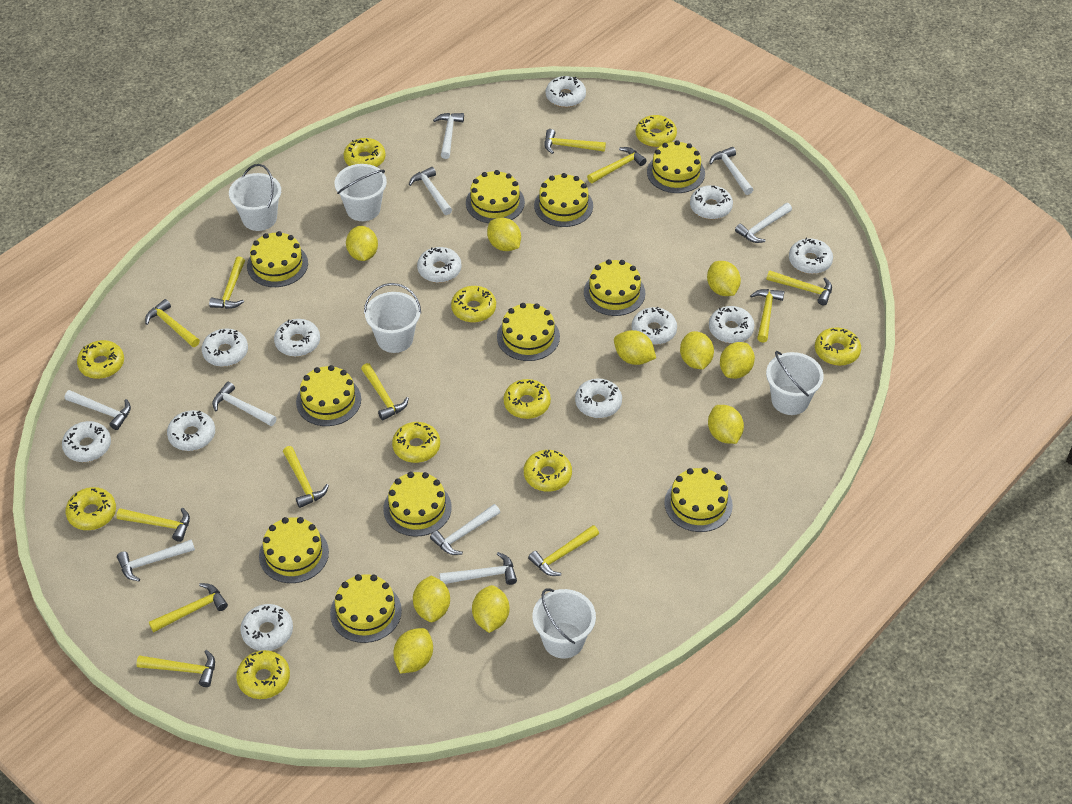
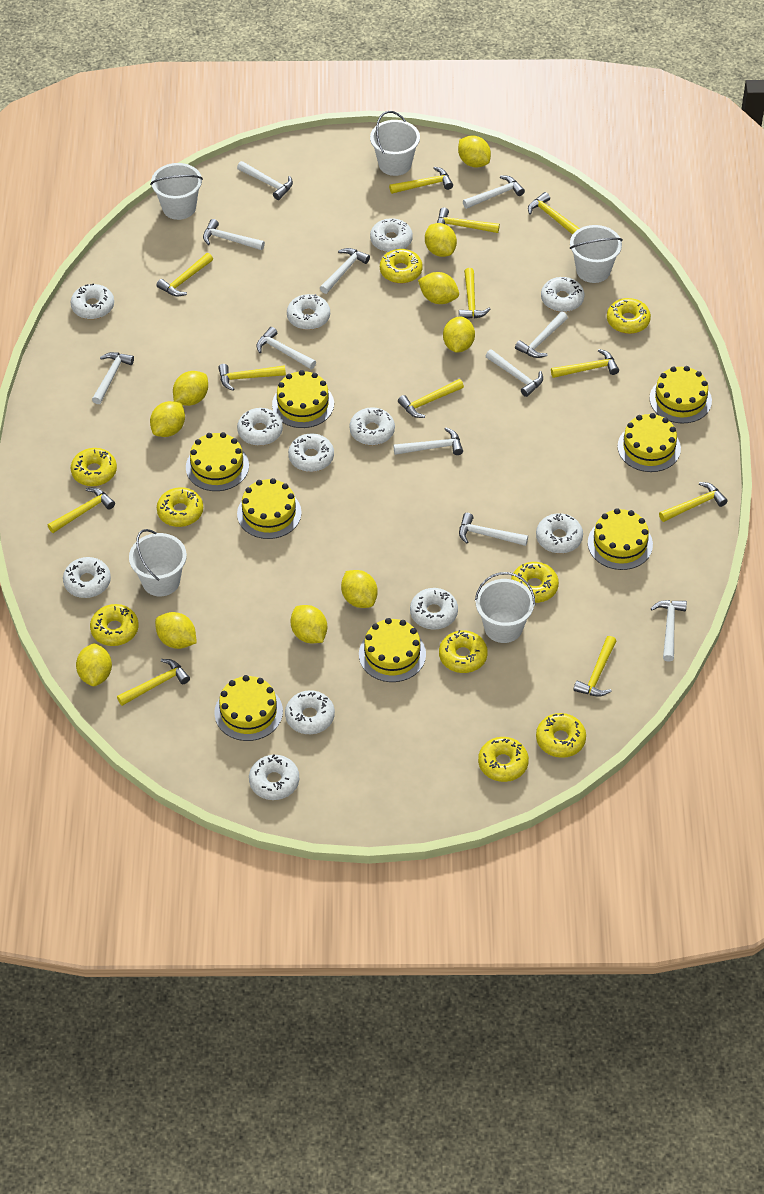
white hammer: 9 -> 11
yellow cake: 11 -> 8
yellow donut: 10 -> 9

